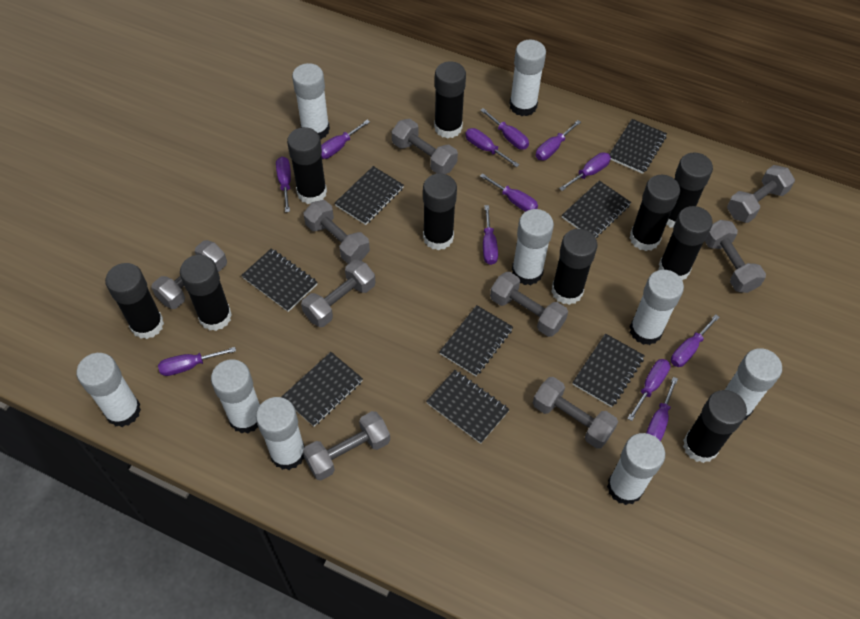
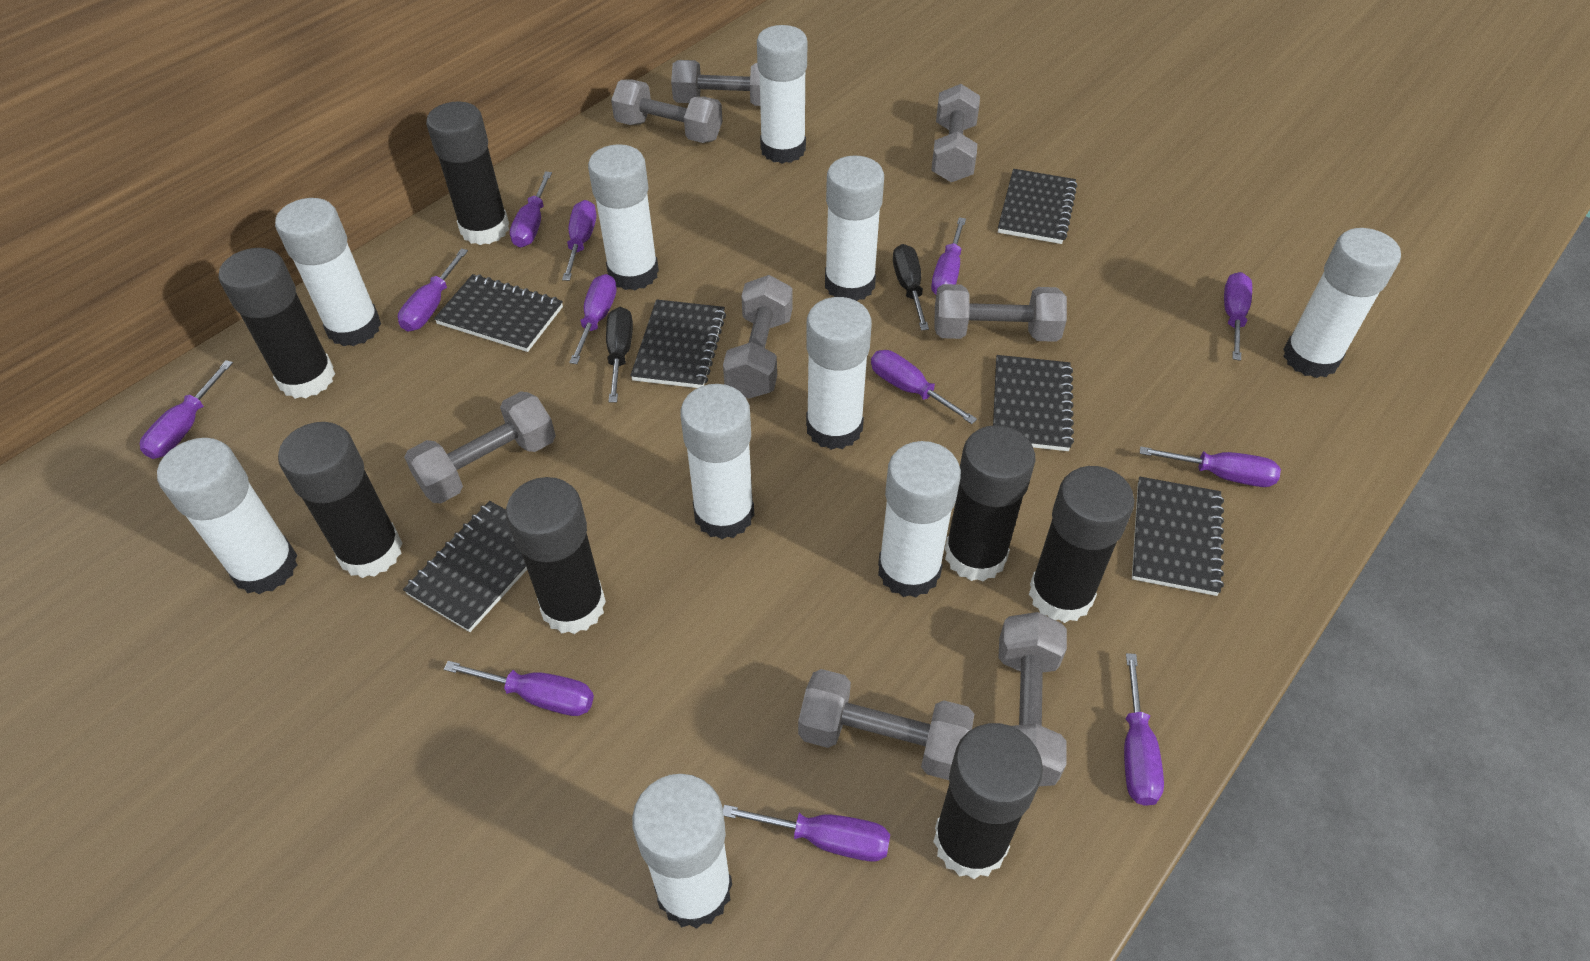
black glue stick: 10 -> 7
black notebook: 8 -> 6
black screwdriver: 0 -> 2
grey dumbbell: 9 -> 8
white glue stick: 9 -> 10

